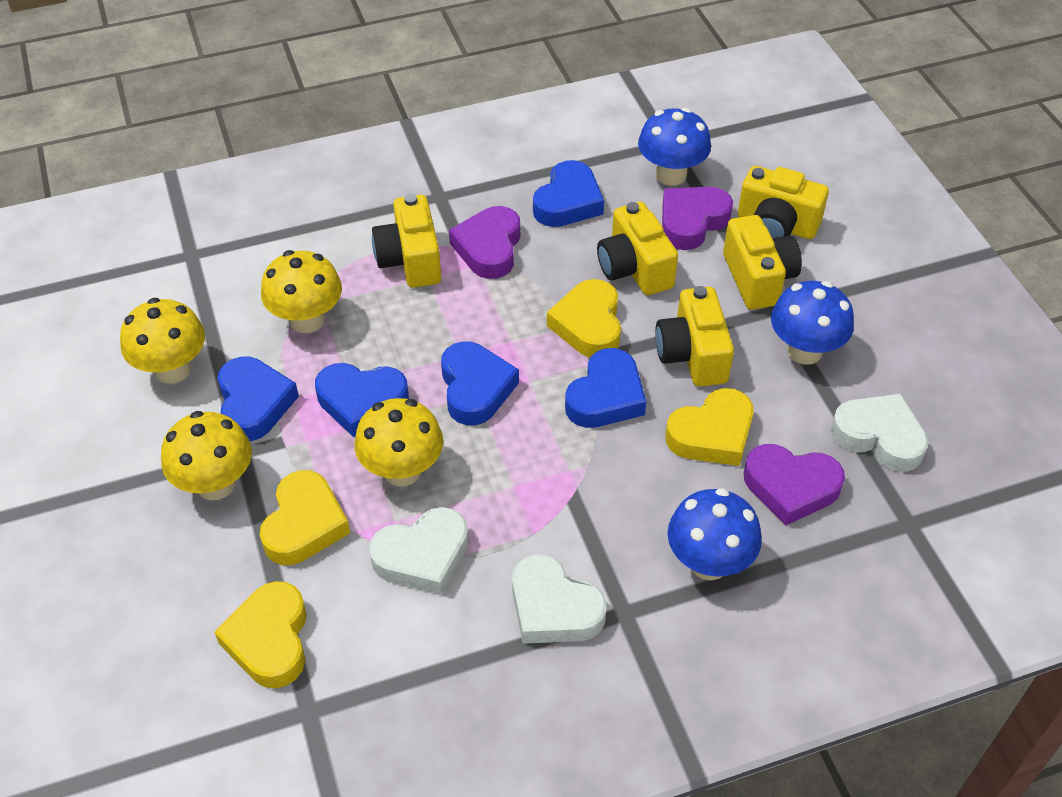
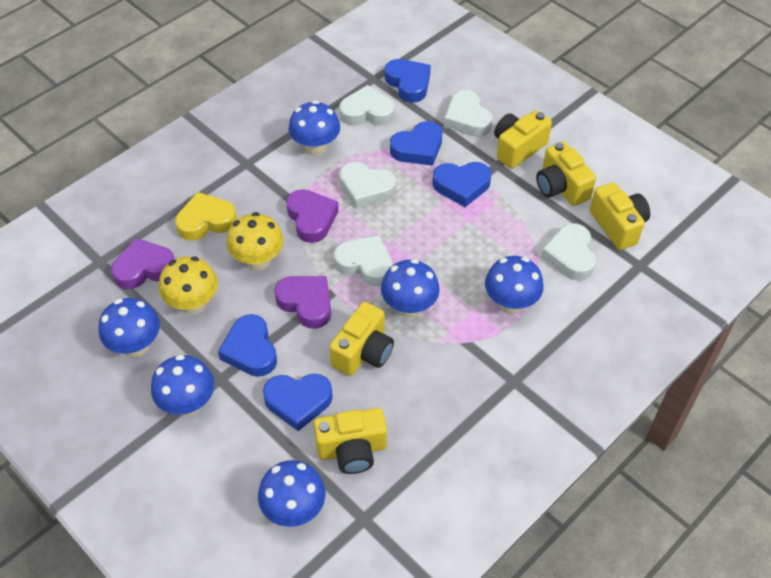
blue mushroom: 3 -> 6
white heart: 3 -> 5
yellow heart: 4 -> 1
yellow mushroom: 4 -> 2

